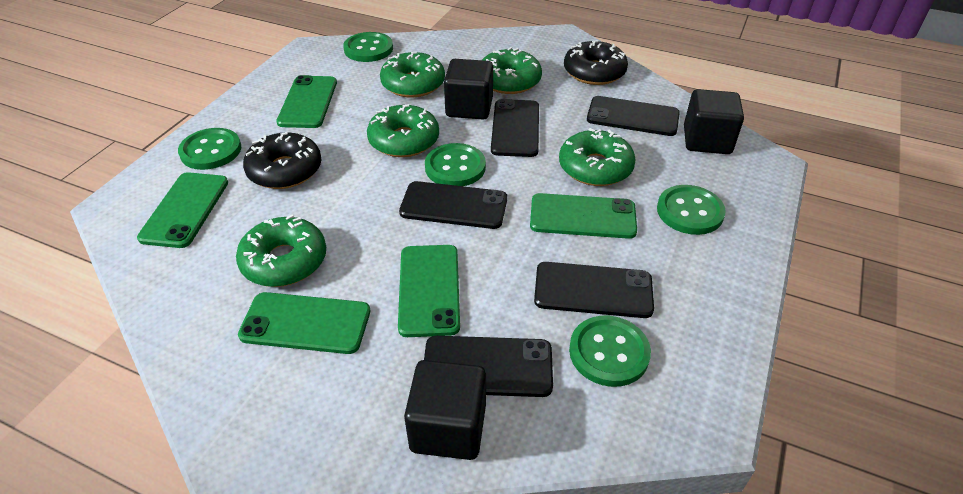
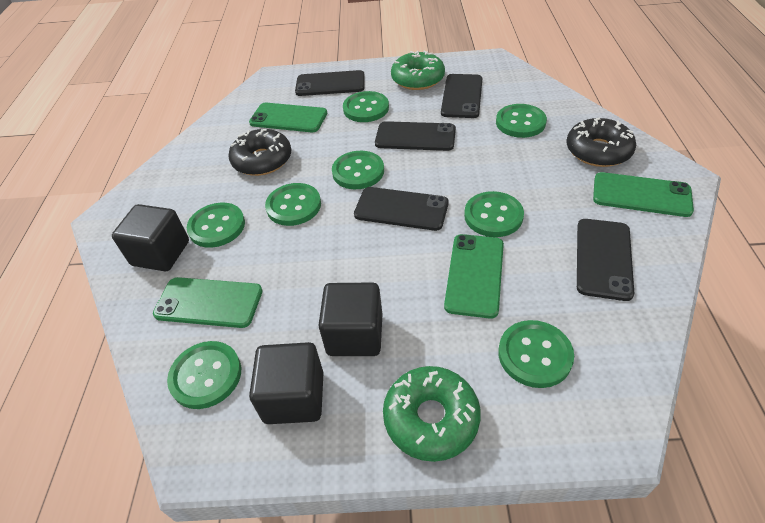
green button: 5 -> 8
green donut: 5 -> 2
green phone: 5 -> 4

